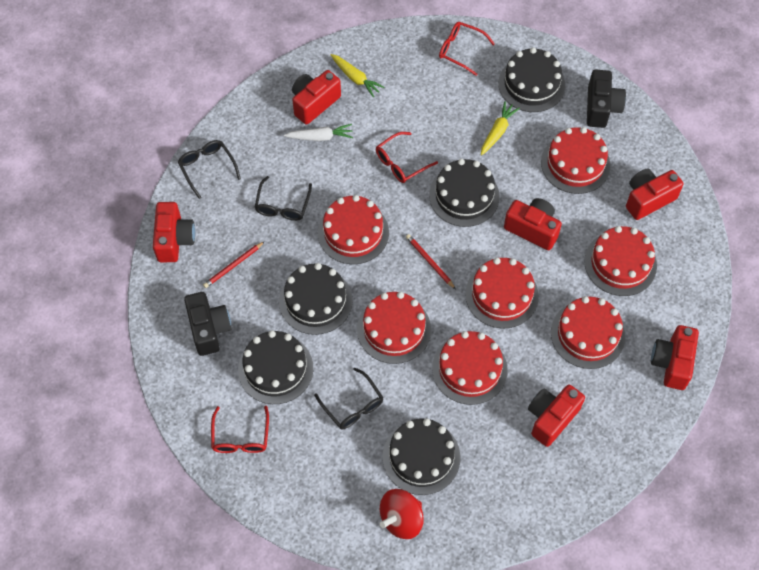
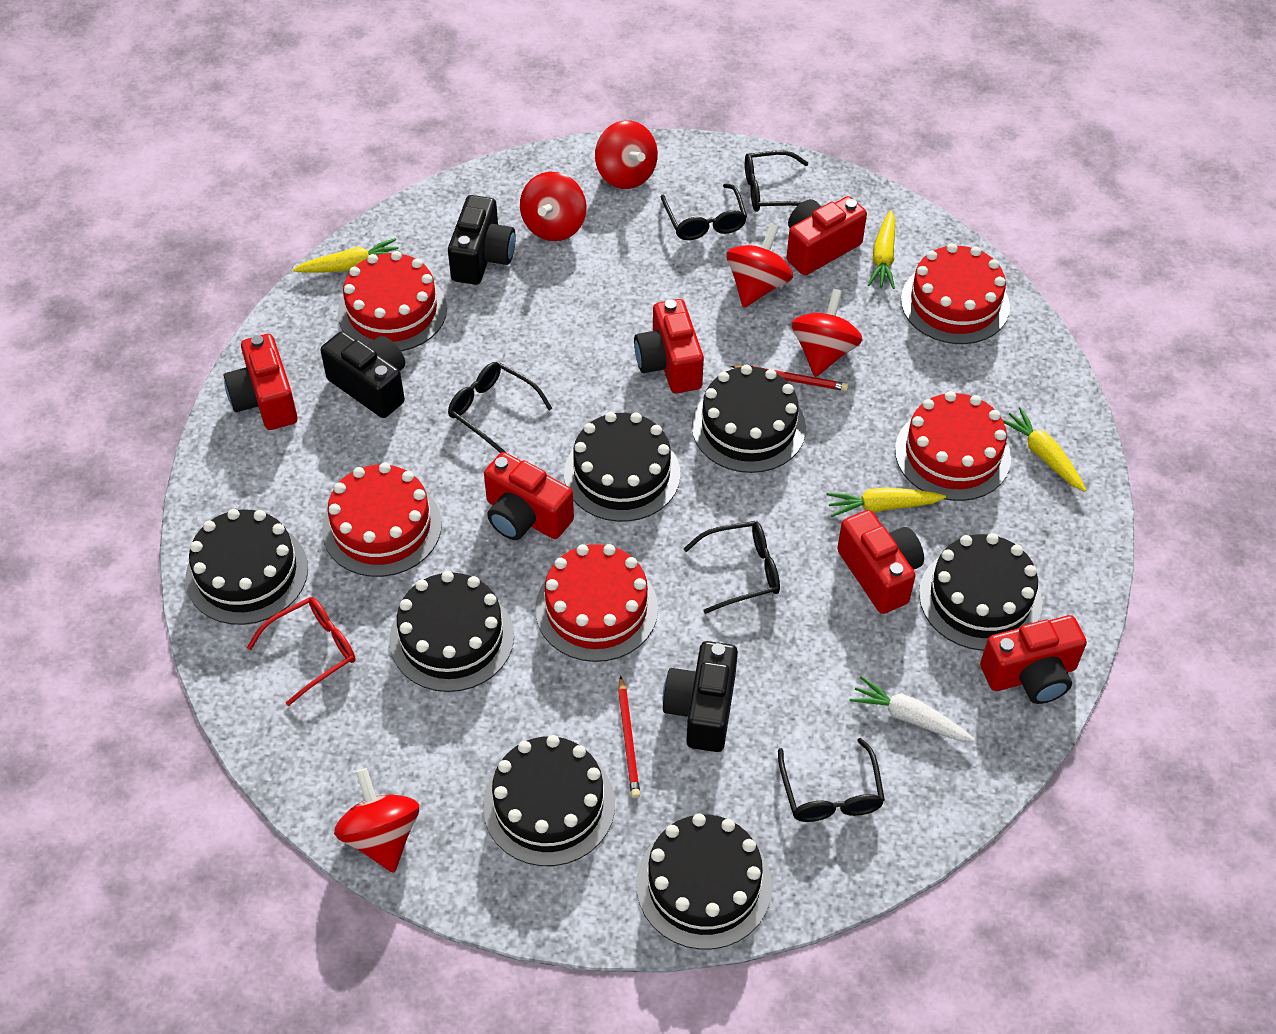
black cake: 5 -> 7
black camera: 2 -> 3
black glasses: 3 -> 5
red cake: 7 -> 5
red glasses: 3 -> 1
red spinning top: 1 -> 5
yellow carrot: 2 -> 4

